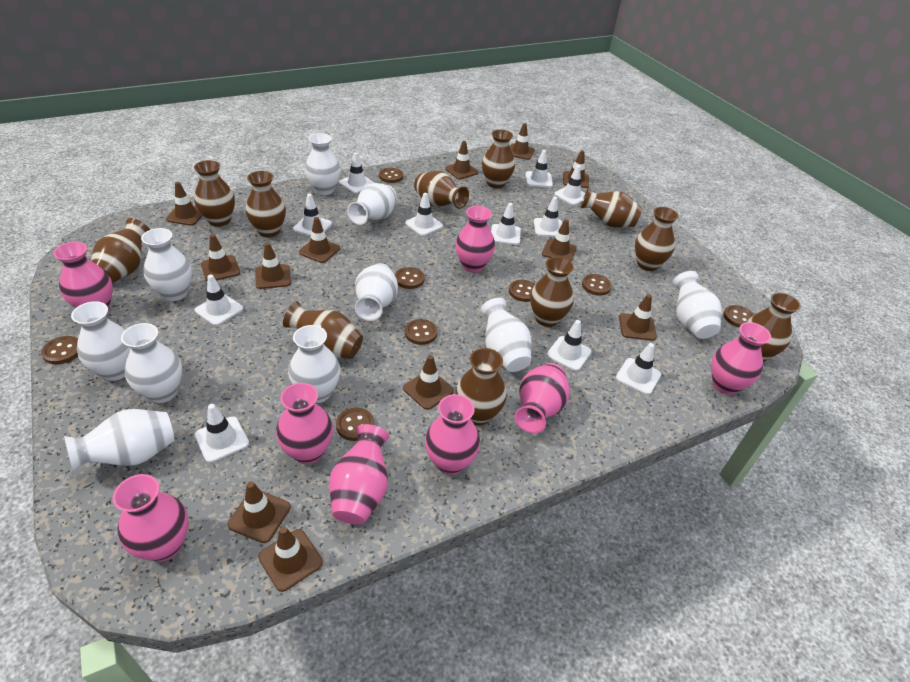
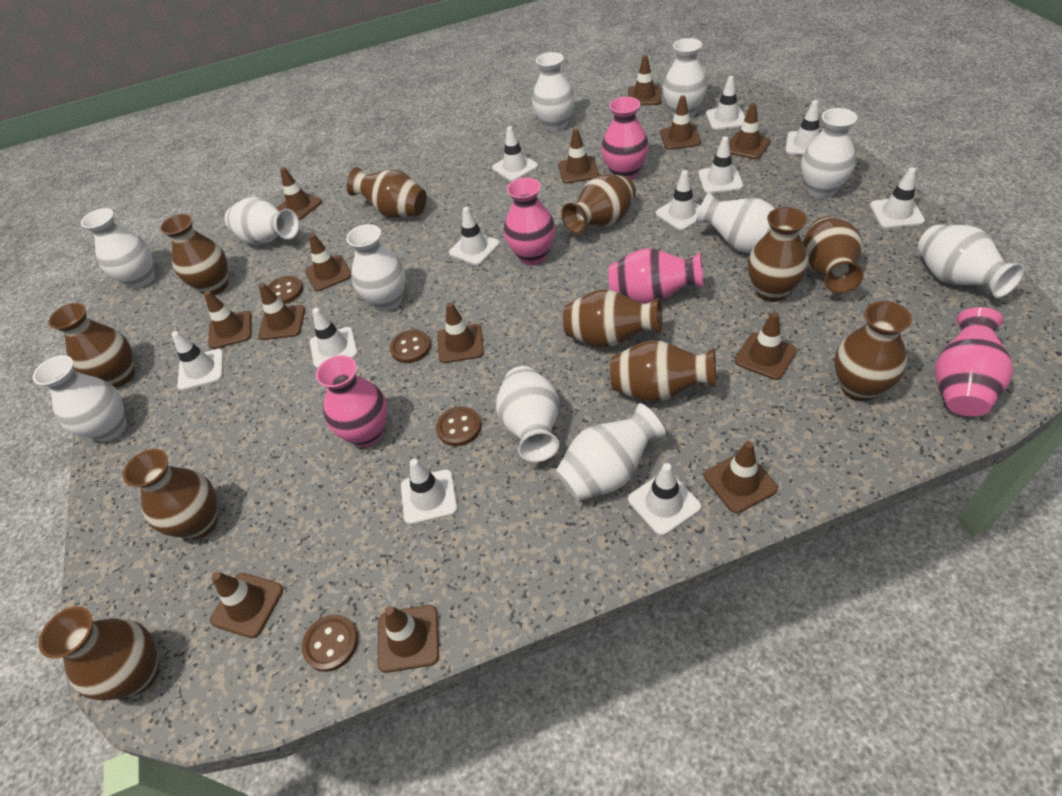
brown button: 8 -> 4
brown traffic cone: 12 -> 13
pink vase: 8 -> 5
white vase: 10 -> 11

